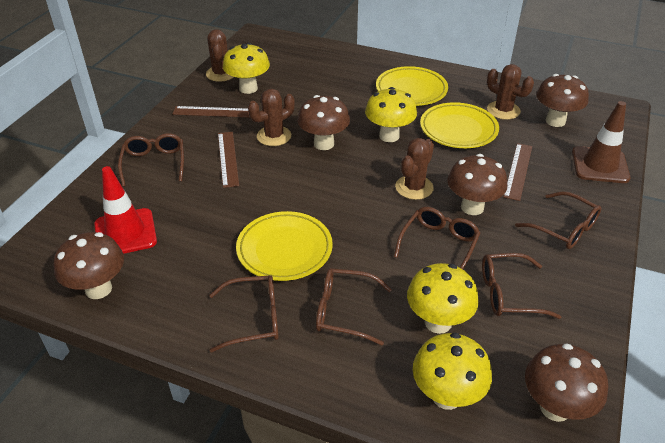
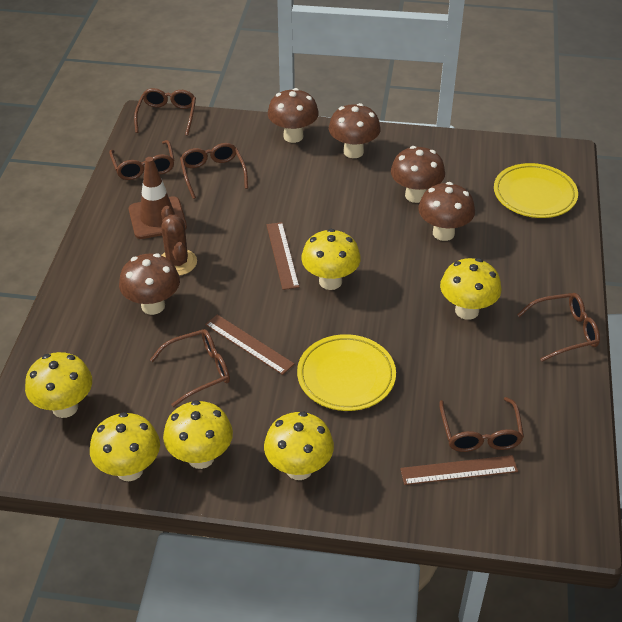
brown cactus: 4 -> 1
red traffic cone: 1 -> 0
yellow mushroom: 4 -> 6
yellow plate: 3 -> 2

